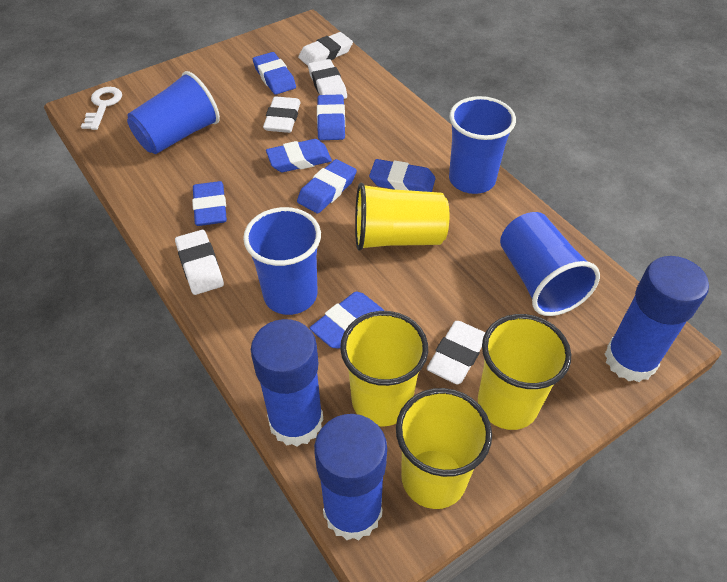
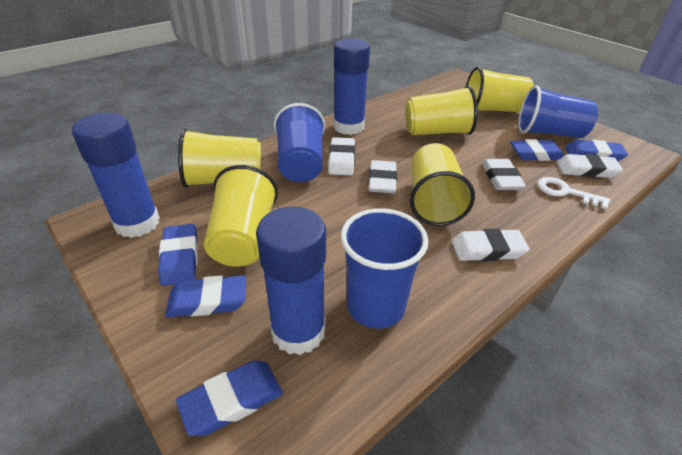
blue cup: 4 -> 3
blue eraser: 7 -> 5
yellow cup: 4 -> 5

